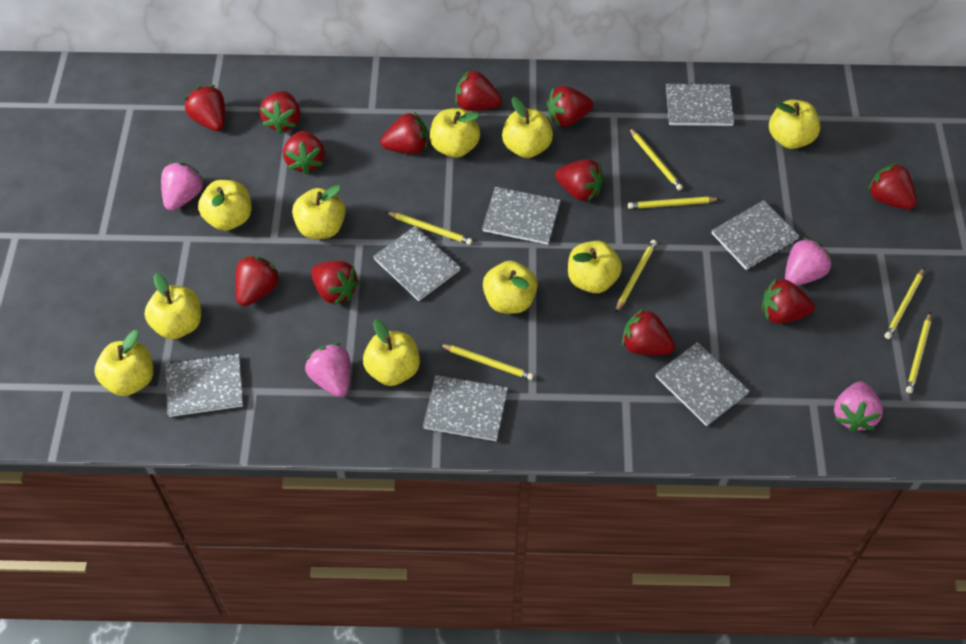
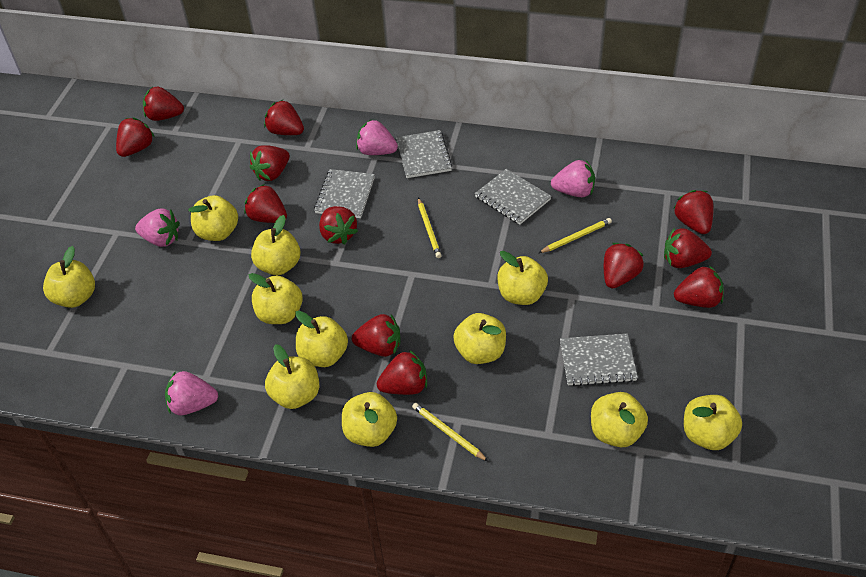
grey notebook: 7 -> 4
yellow apple: 10 -> 11
yellow pencil: 7 -> 3

